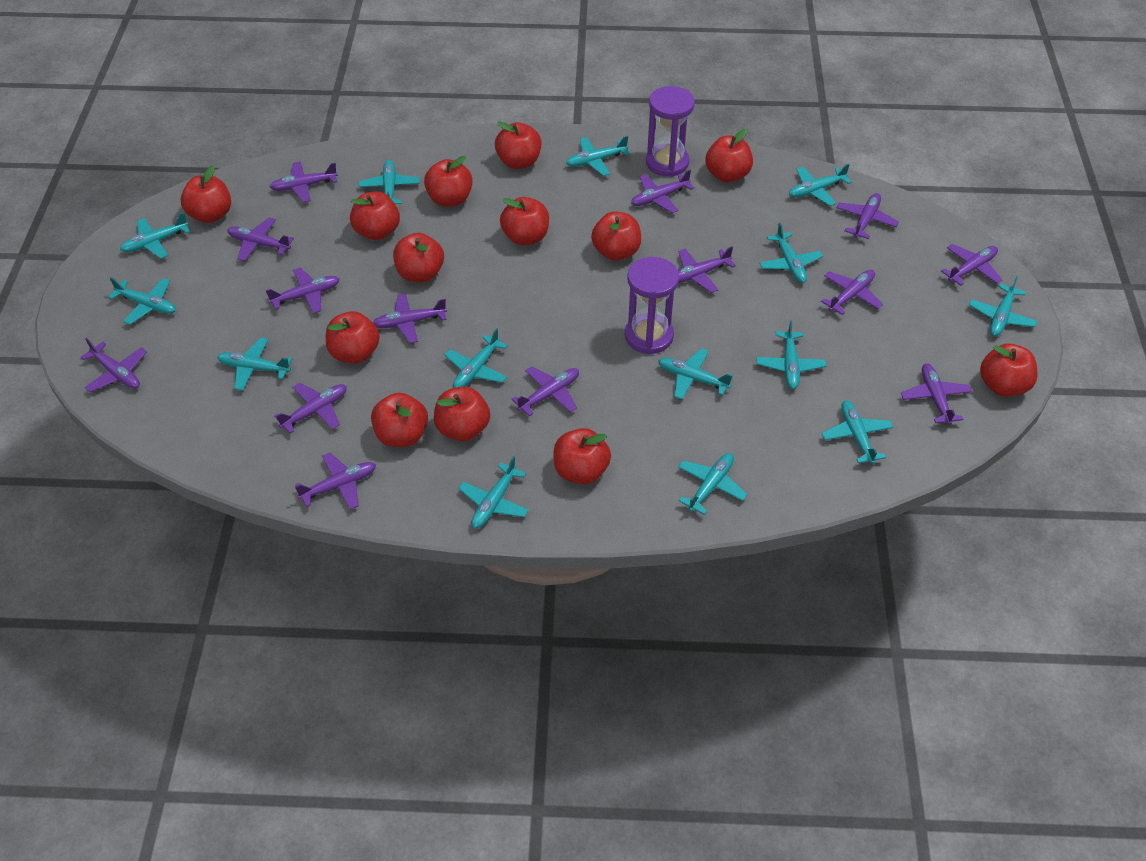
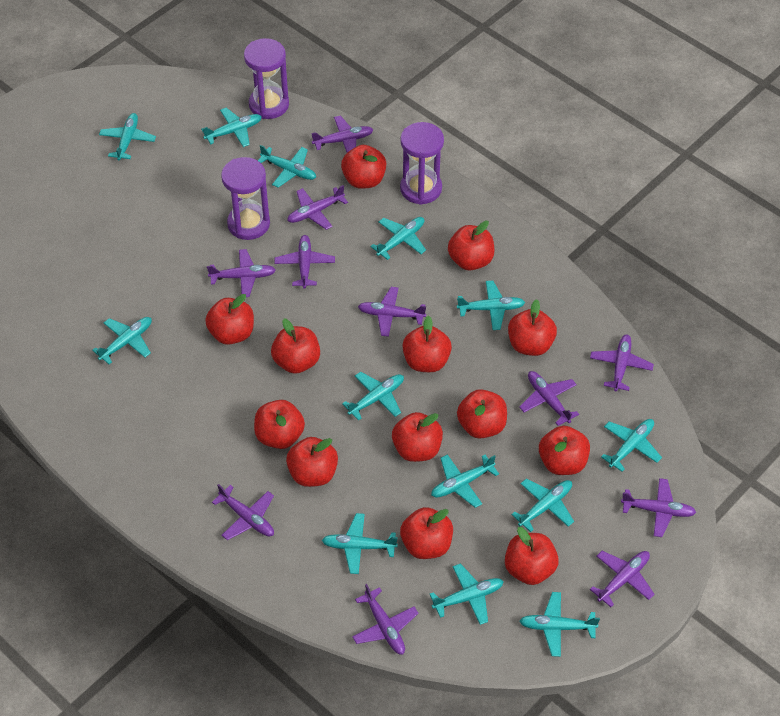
purple hourglass: 2 -> 3
purple plane: 14 -> 11
turquoise plane: 14 -> 13

